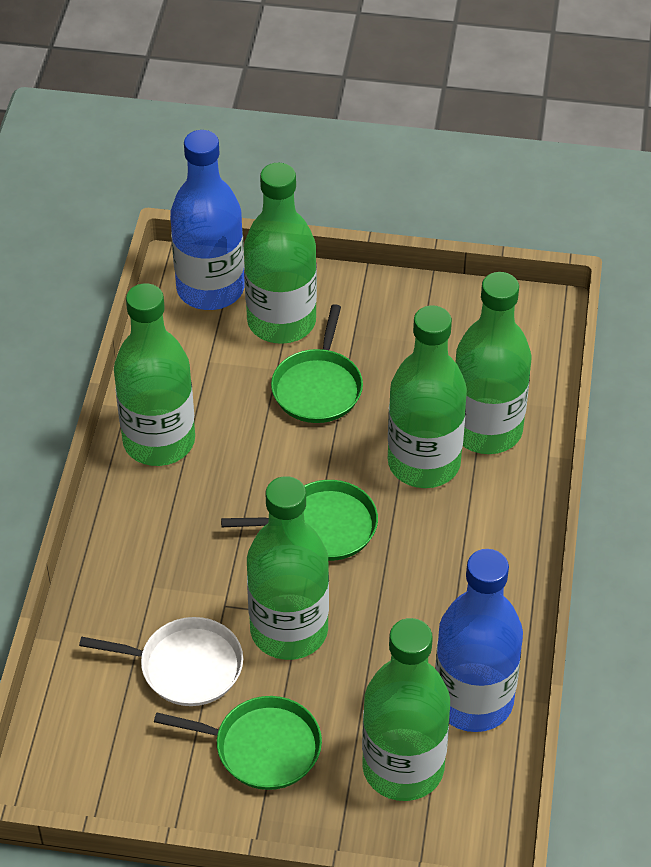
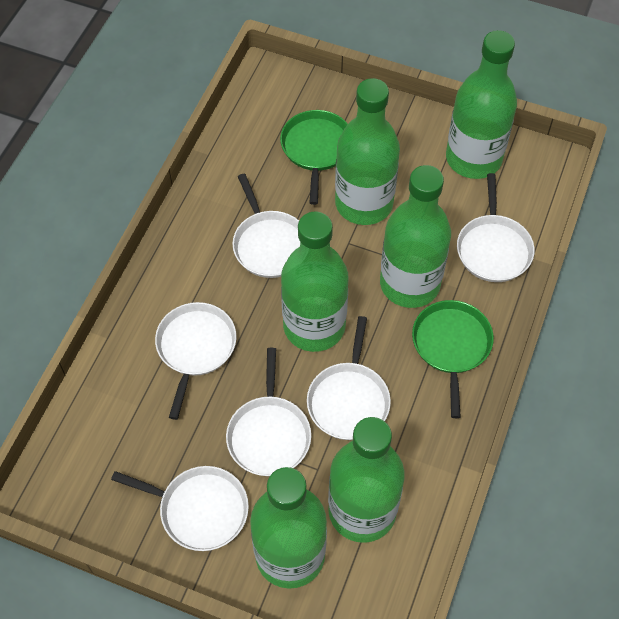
blue bottle: 2 -> 0
green pan: 3 -> 2
white pan: 1 -> 6

